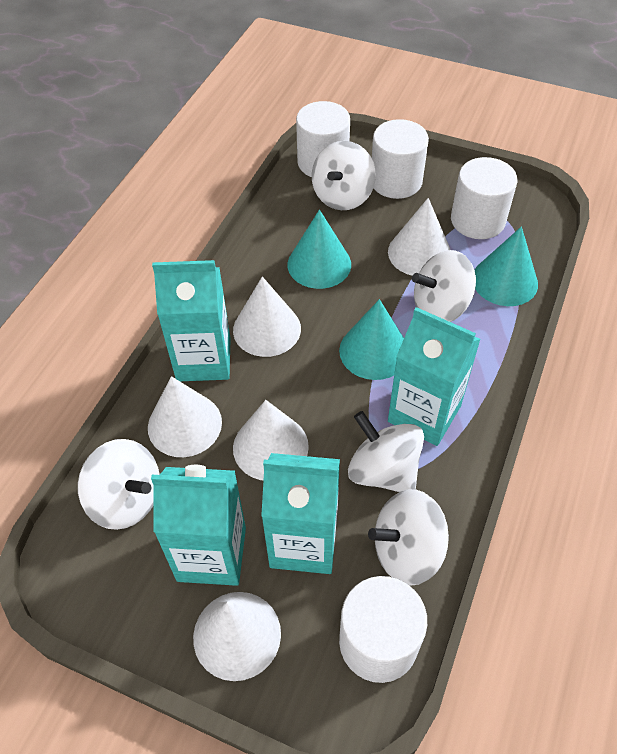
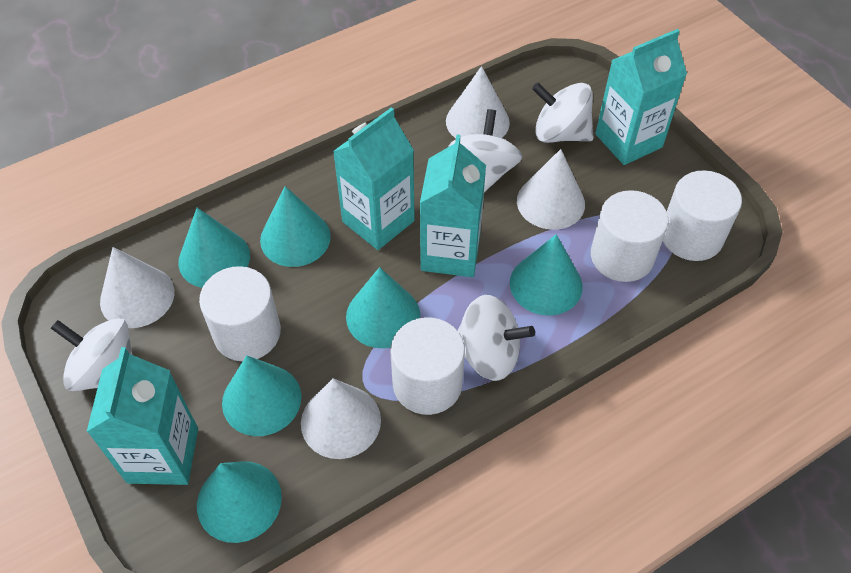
turquoise cone: 3 -> 6
white cone: 5 -> 4
white spinning top: 5 -> 4

